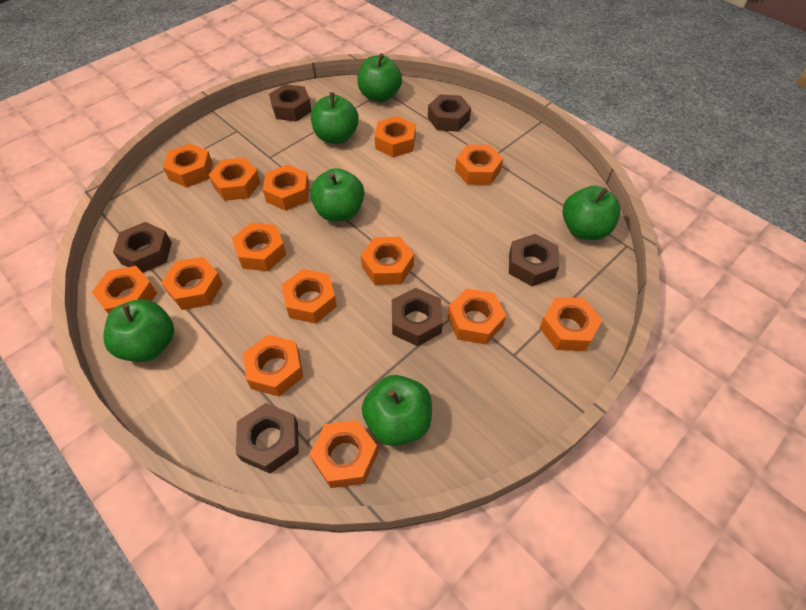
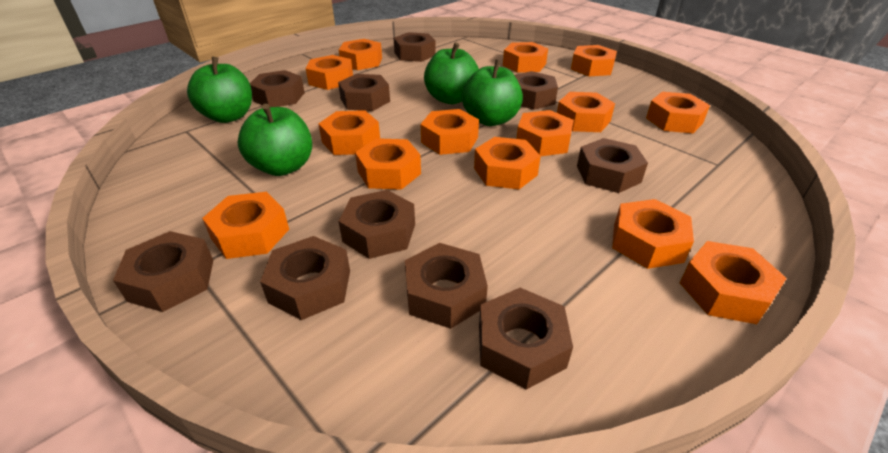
brown nut: 6 -> 10
green apple: 6 -> 4

